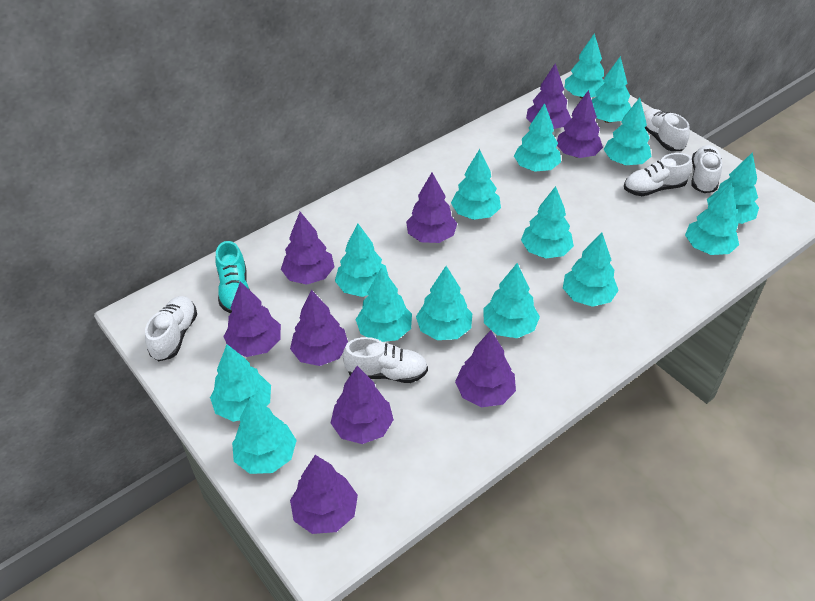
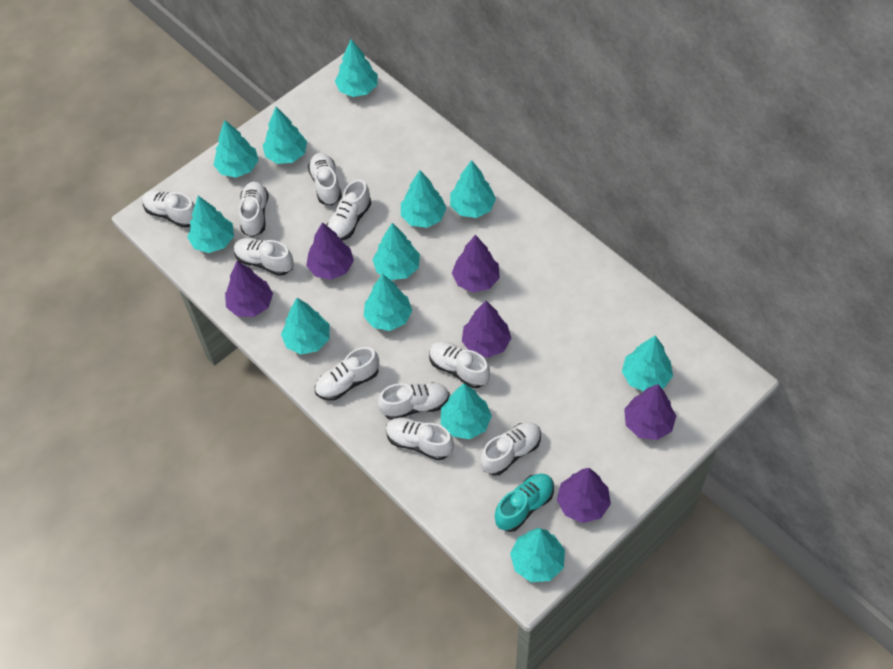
purple tree: 9 -> 6
turquoise tree: 15 -> 12
white shoe: 5 -> 10

